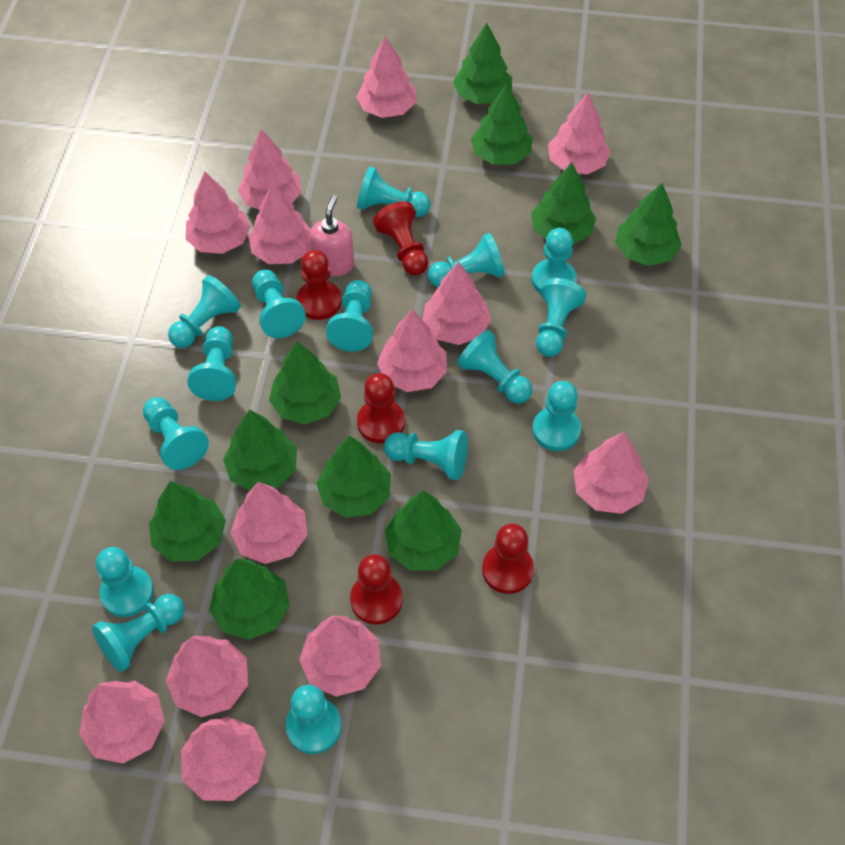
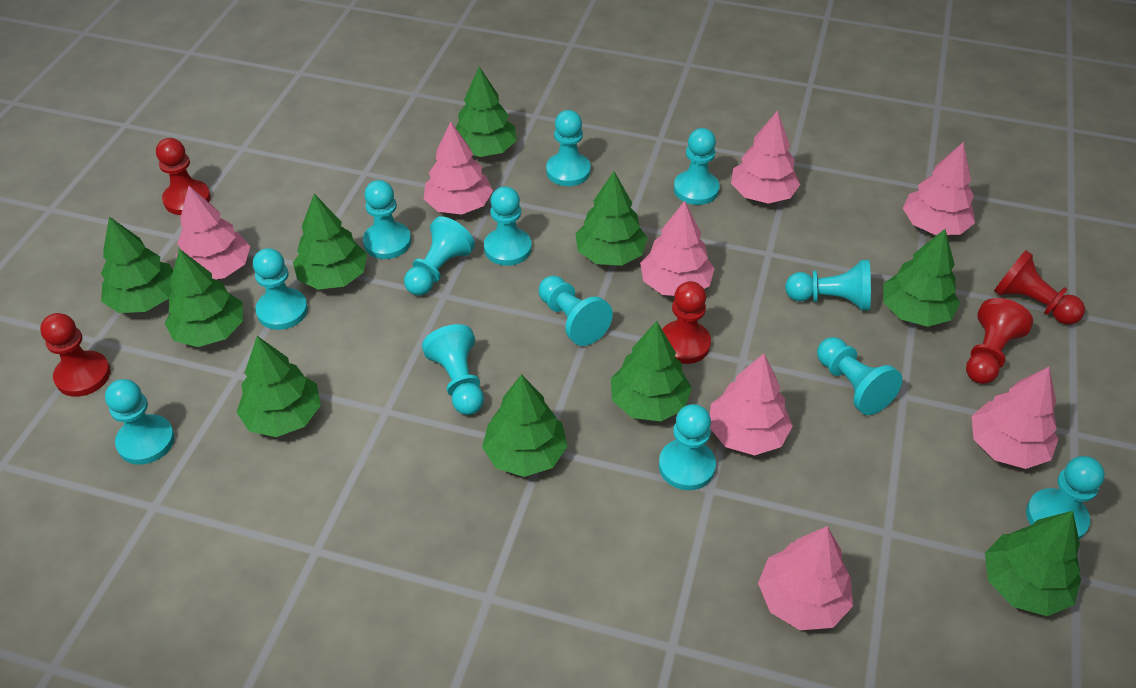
pink soap dispenser: 1 -> 0
pink tree: 13 -> 8
turquoise pawn: 15 -> 13

